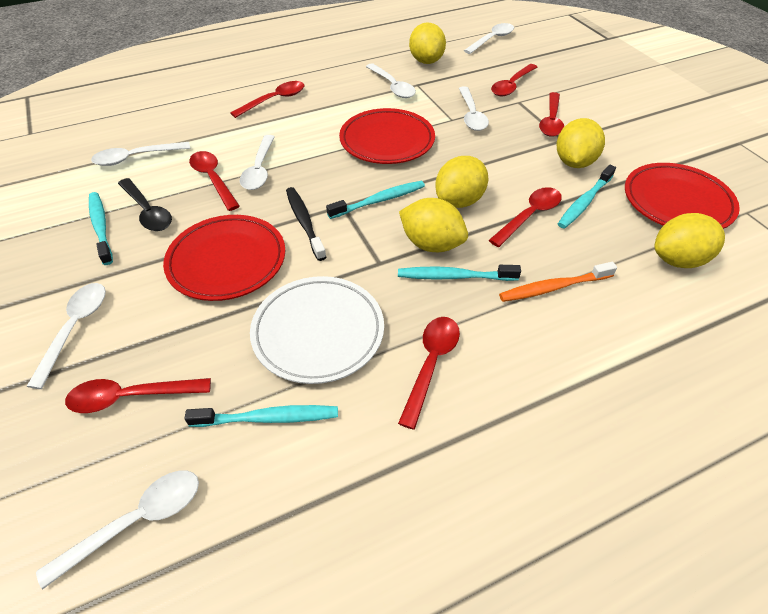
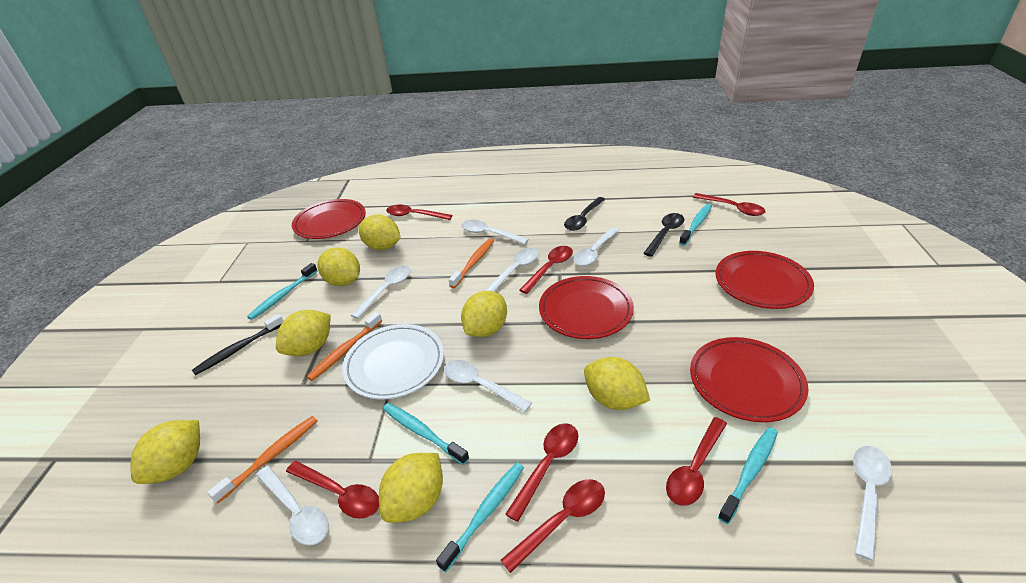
black spoon: 1 -> 2
orange toothbrush: 1 -> 3
red plate: 3 -> 4
yellow lemon: 5 -> 7

